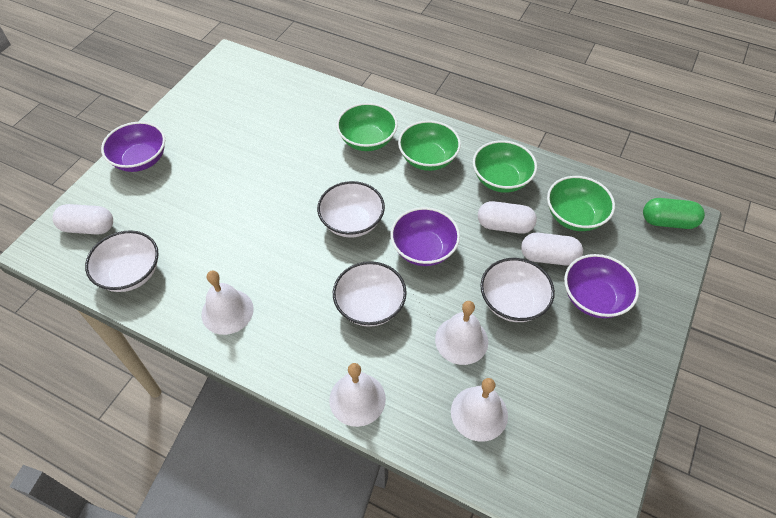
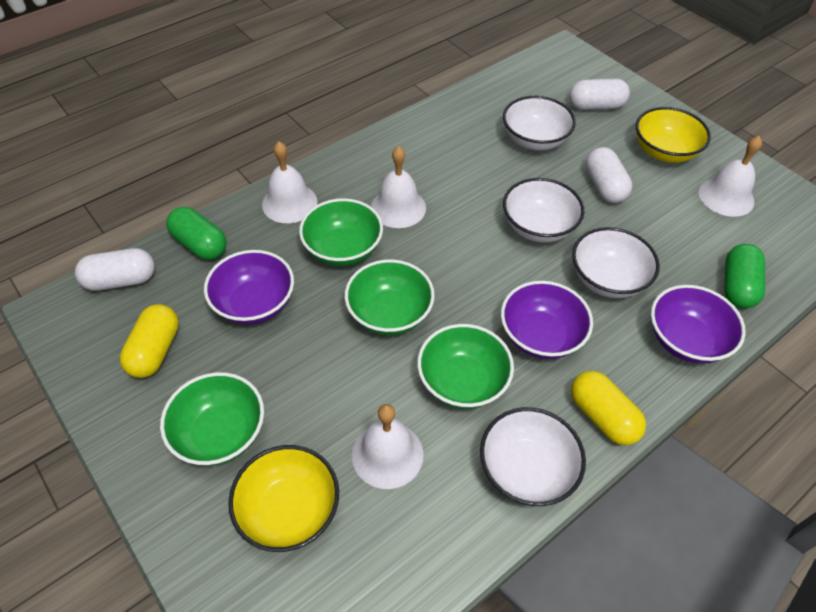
green capsule: 1 -> 2
yellow bowl: 0 -> 2
yellow capsule: 0 -> 2

